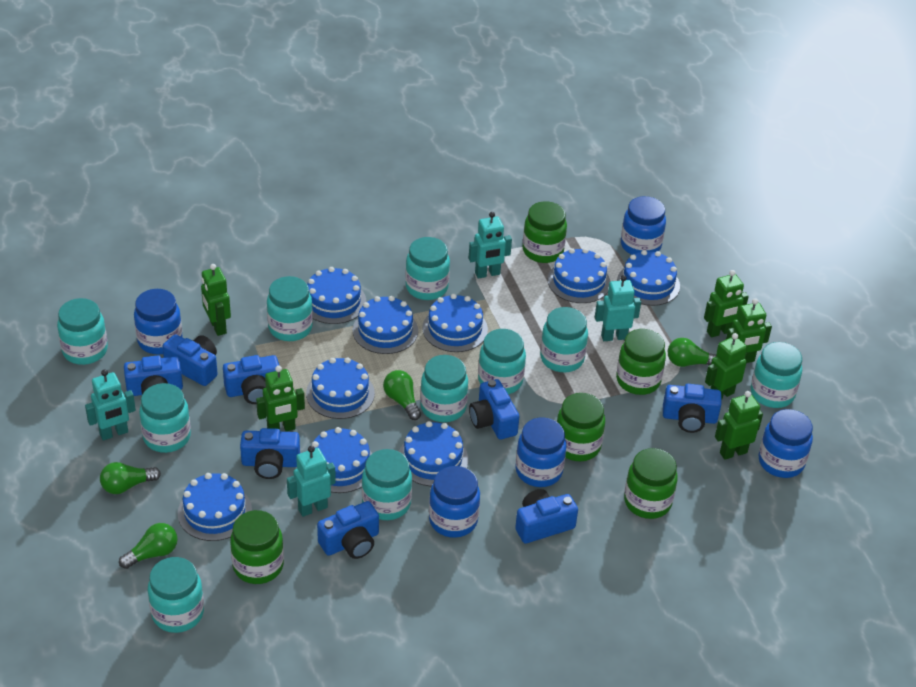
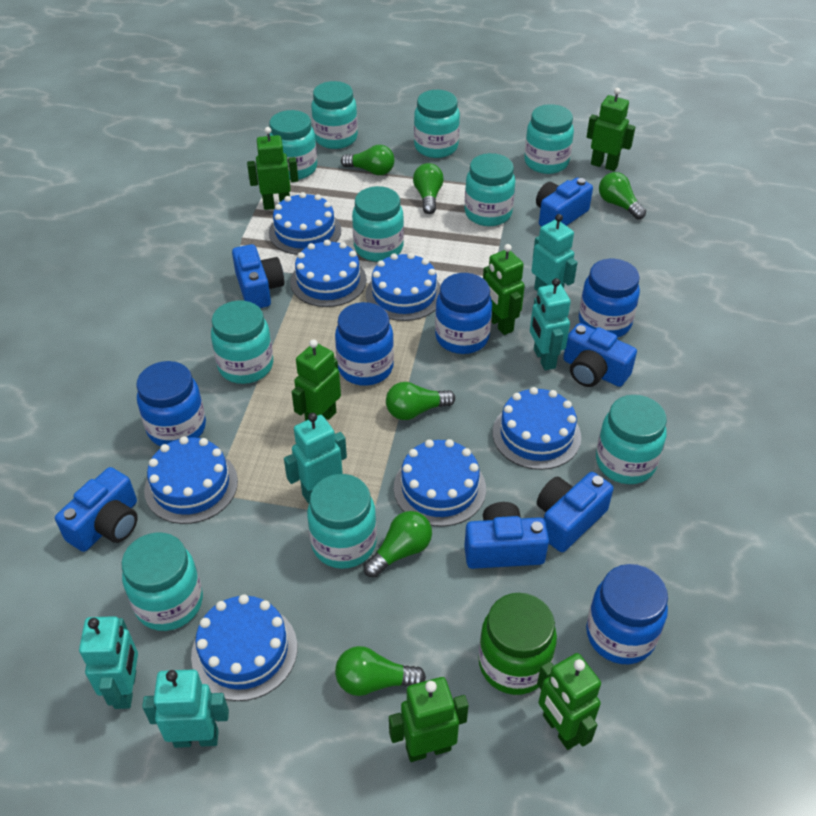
blue cake: 9 -> 7
blue camera: 8 -> 6
green jar: 5 -> 1
green light bulb: 4 -> 6
turquoise robot: 4 -> 5

